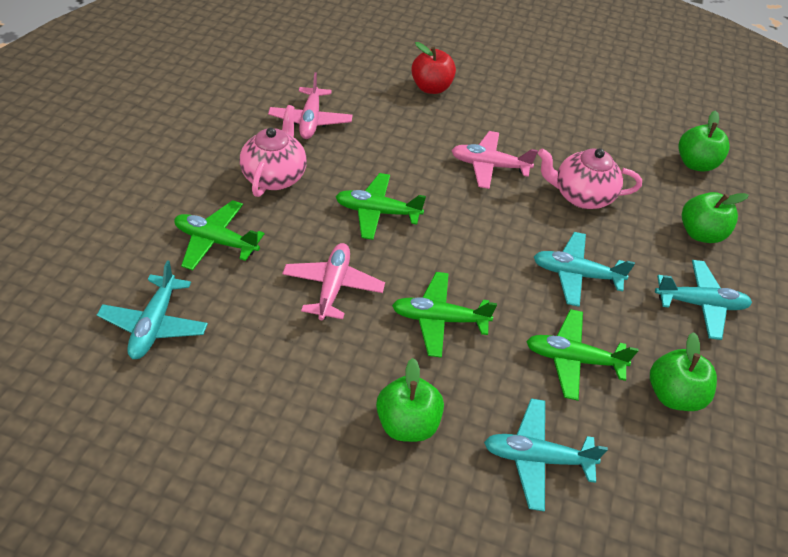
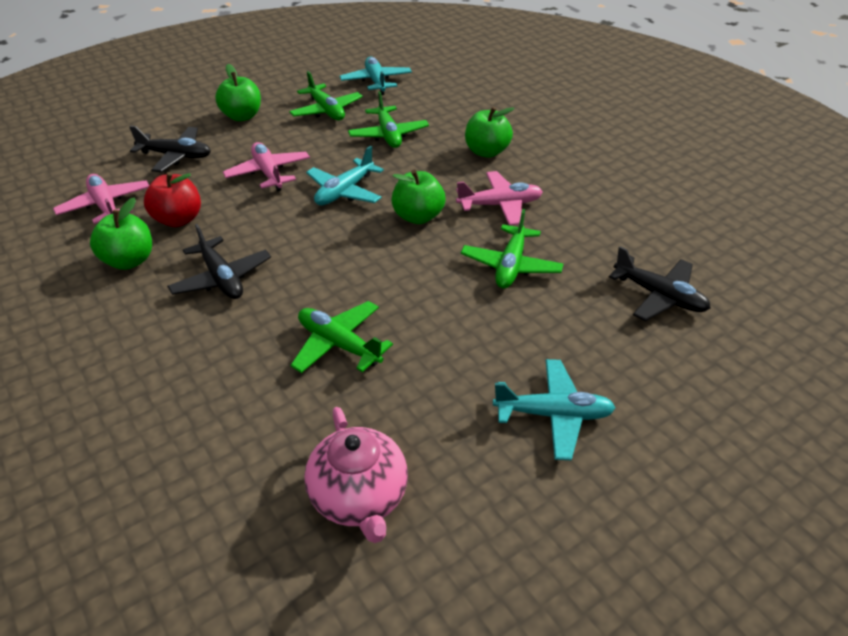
black plane: 0 -> 3
pink teapot: 2 -> 1
turquoise plane: 4 -> 3

